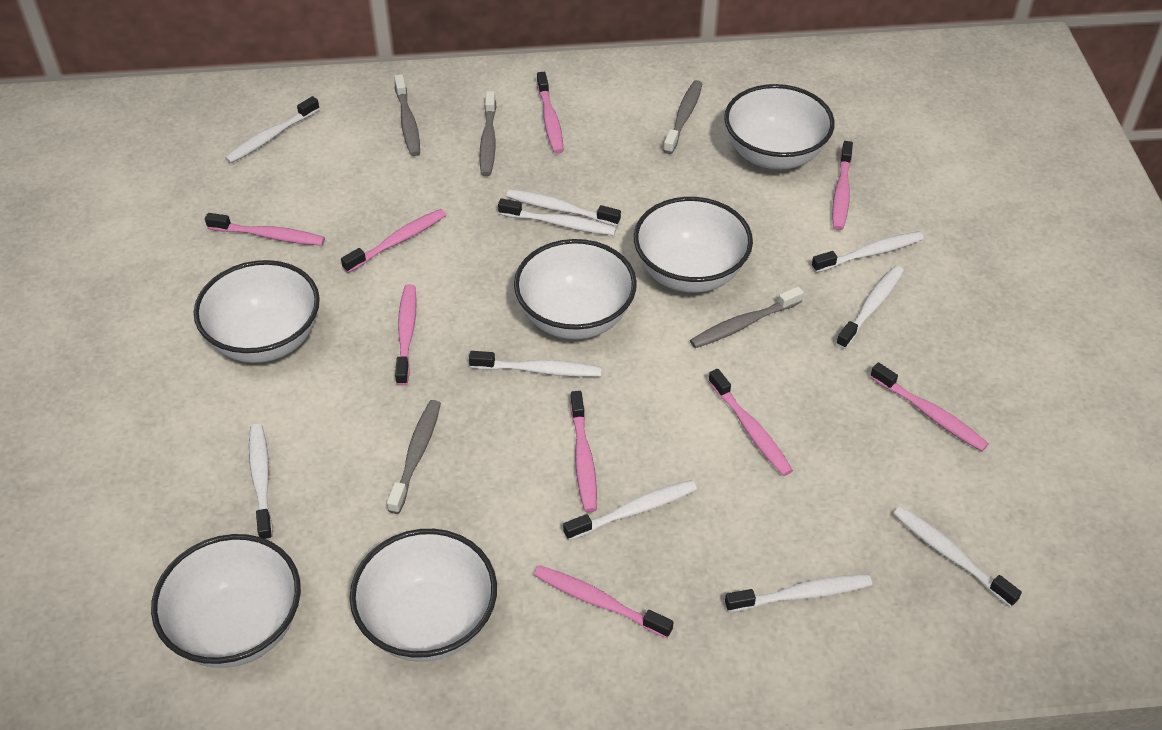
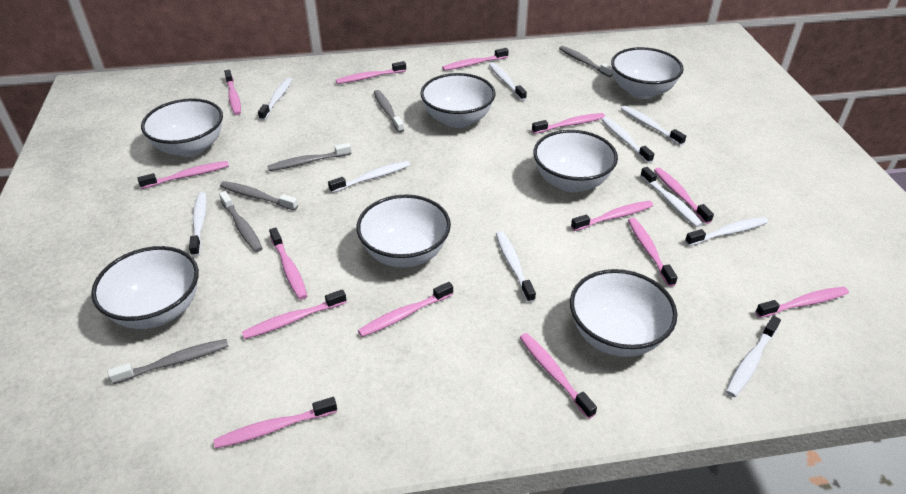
grey toothbrush: 5 -> 6
pink toothbrush: 9 -> 14
white bowl: 6 -> 7

